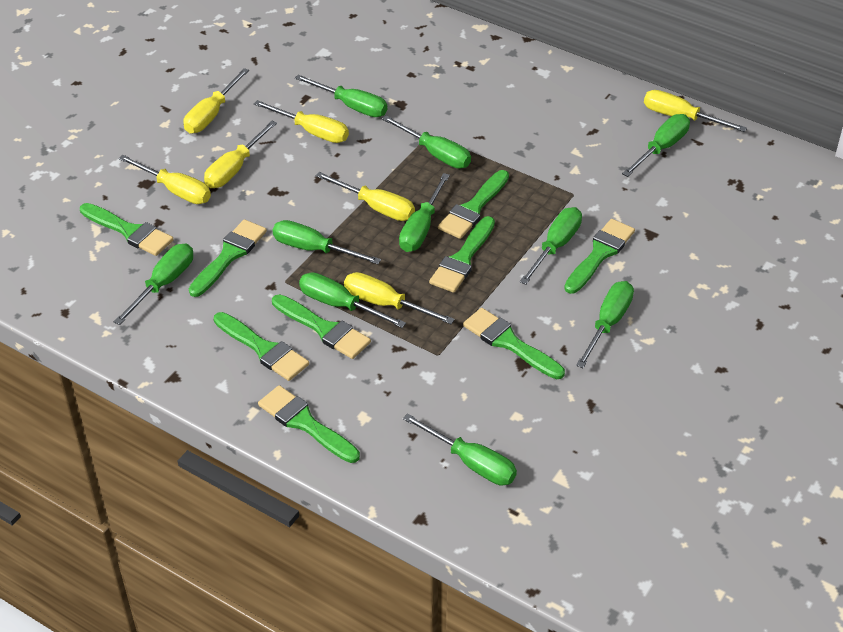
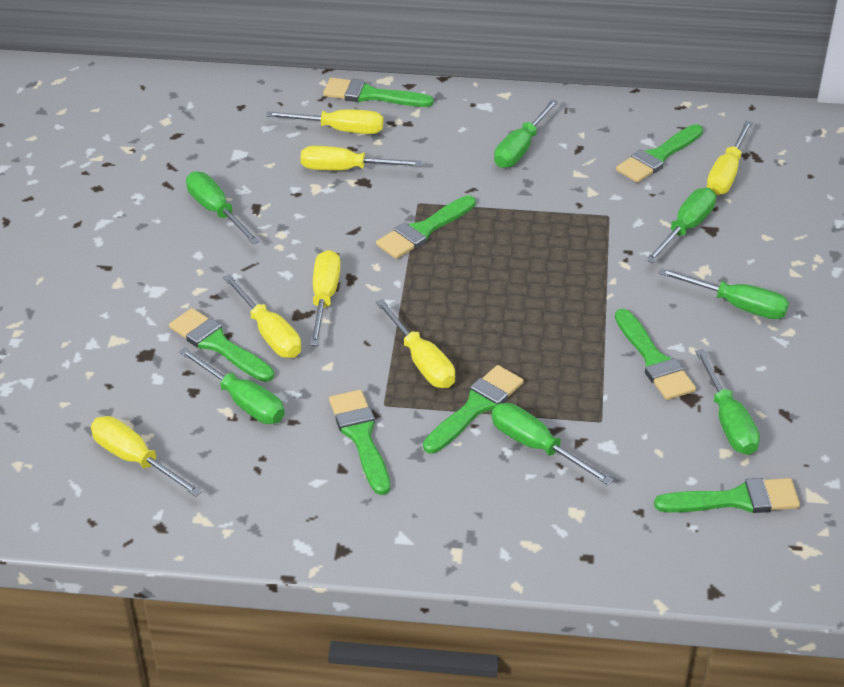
green brush: 9 -> 8
green screwdriver: 10 -> 7

